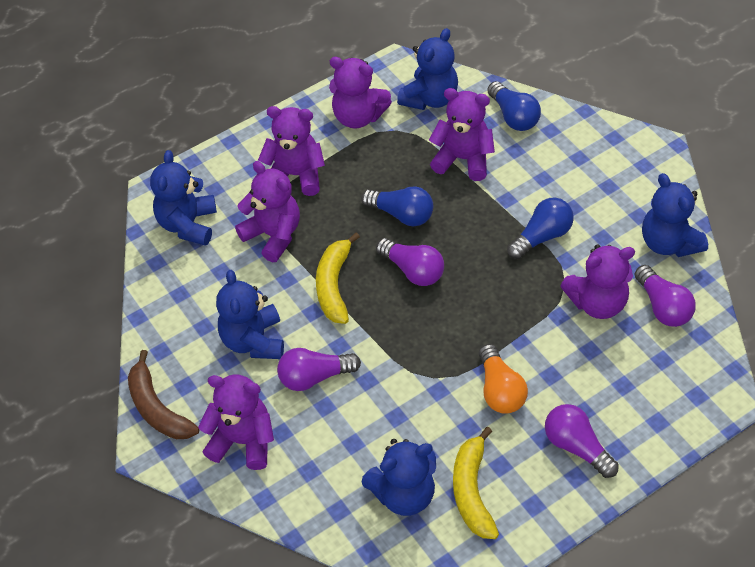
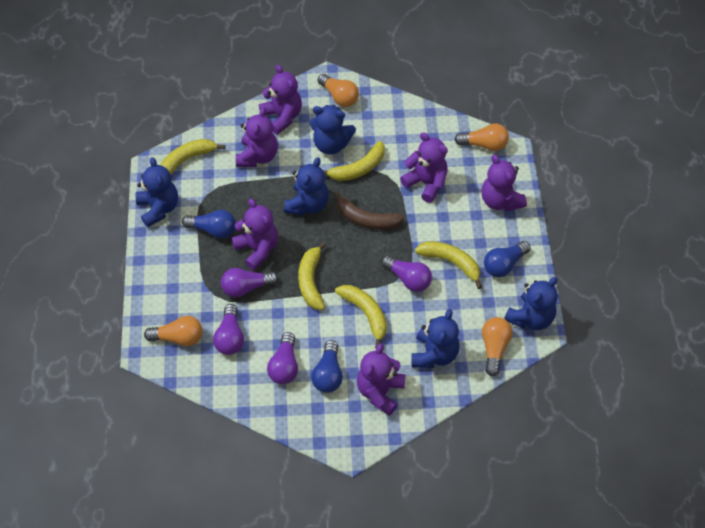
orange light bulb: 1 -> 4
yellow banana: 2 -> 5

